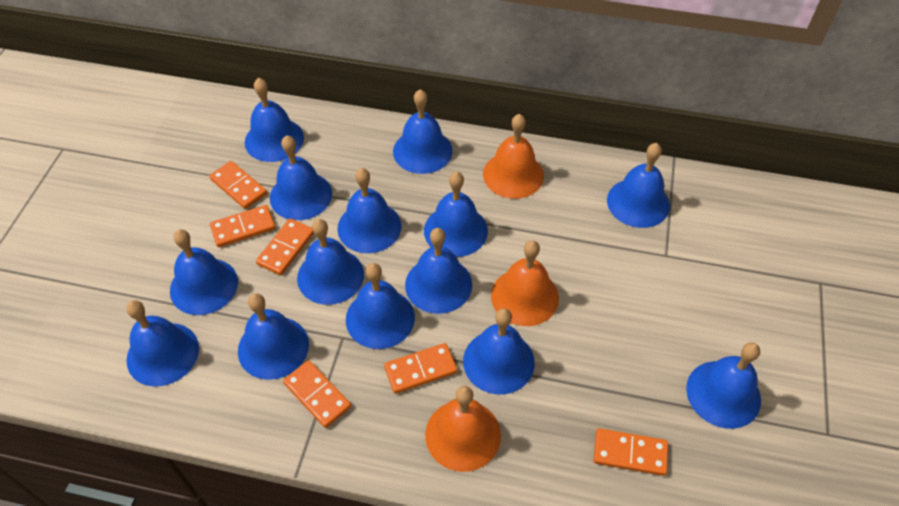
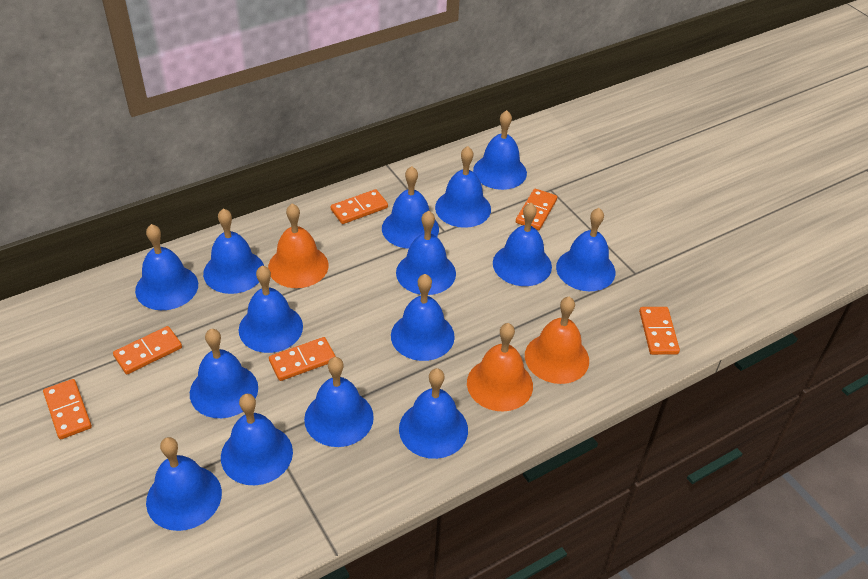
blue bell: 14 -> 15

